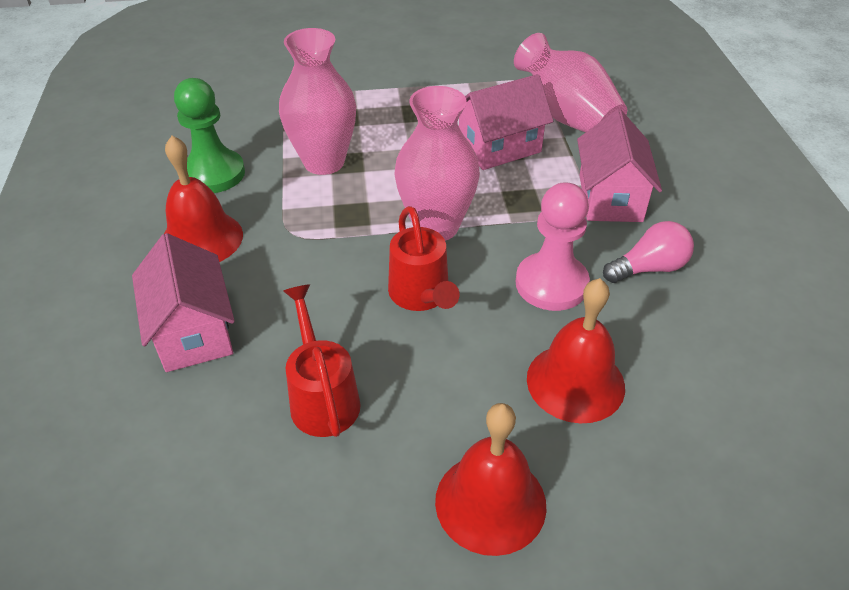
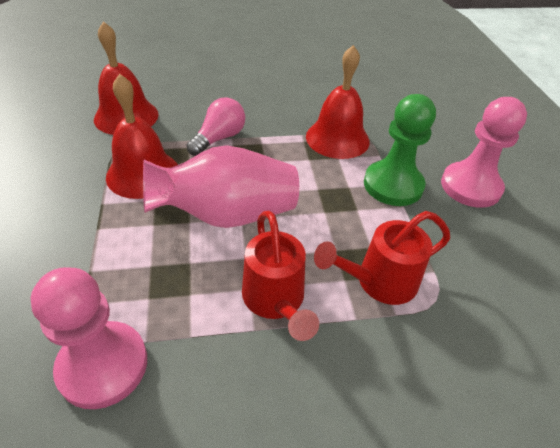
pink house: 3 -> 0
pink pawn: 1 -> 2
pink vase: 3 -> 1

